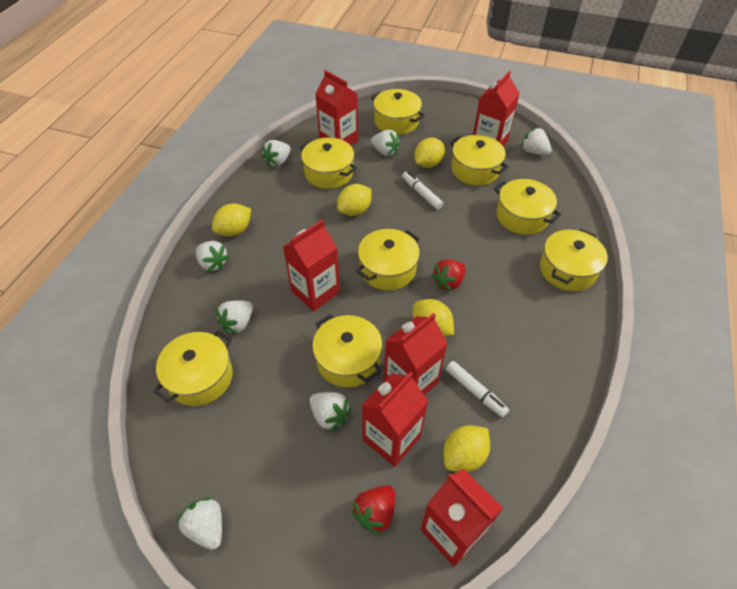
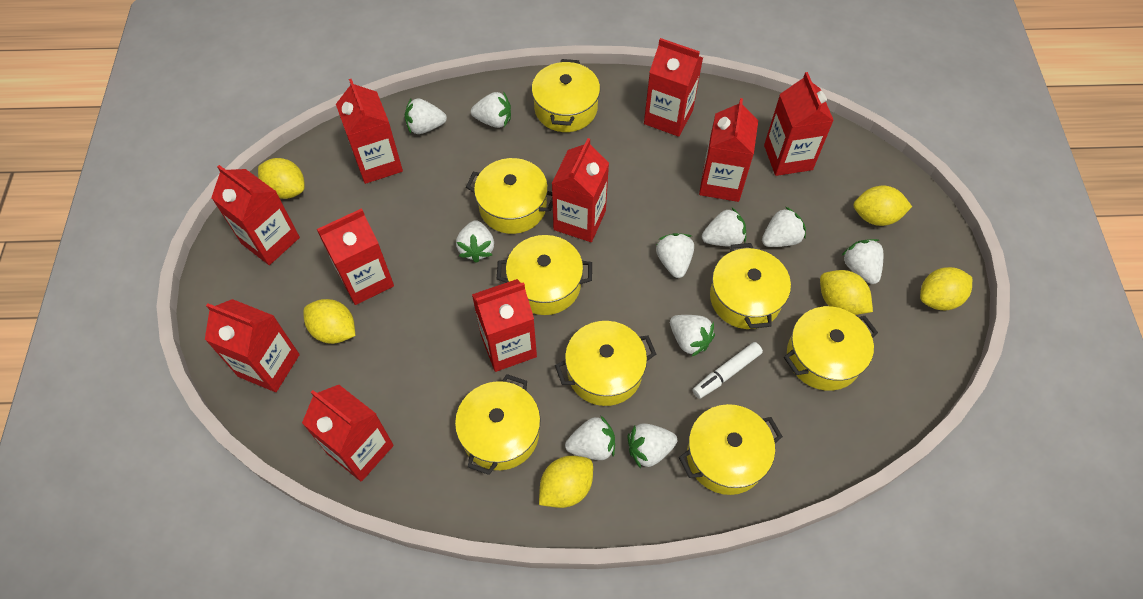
red carton: 6 -> 10
red strawberry: 2 -> 0
white marker: 2 -> 1
white strawberry: 7 -> 10
yellow lemon: 5 -> 6

